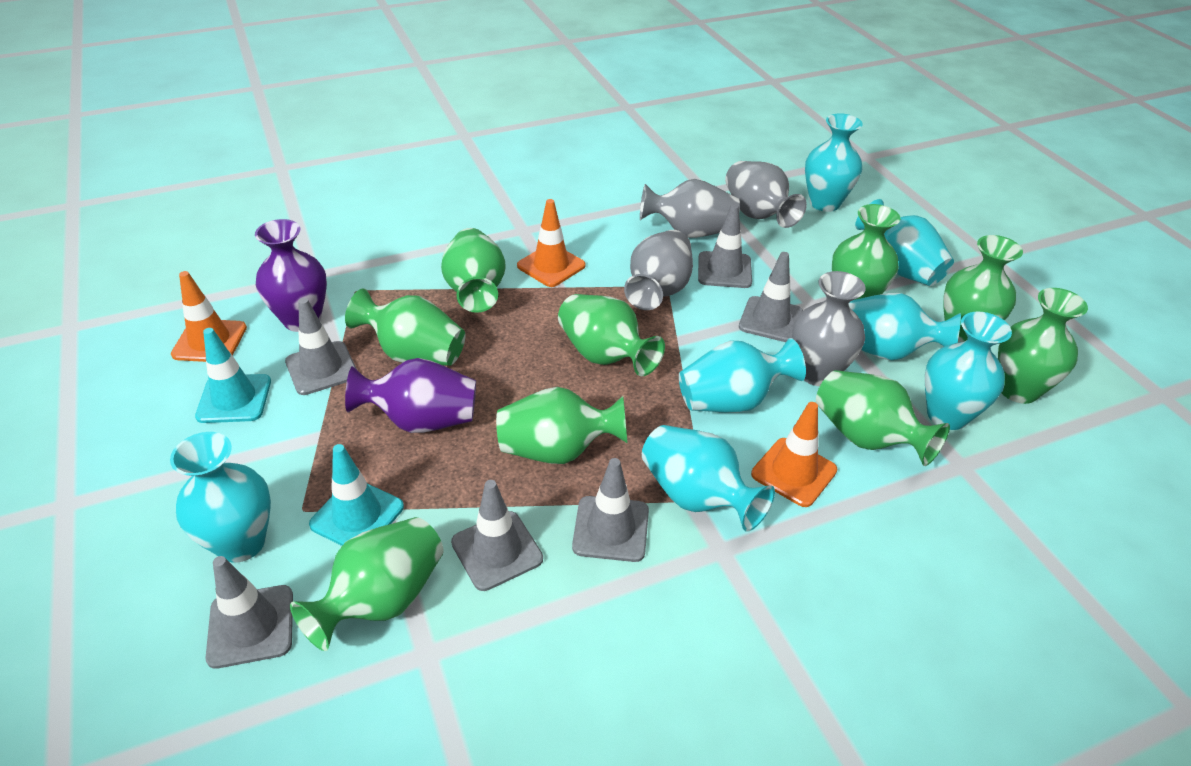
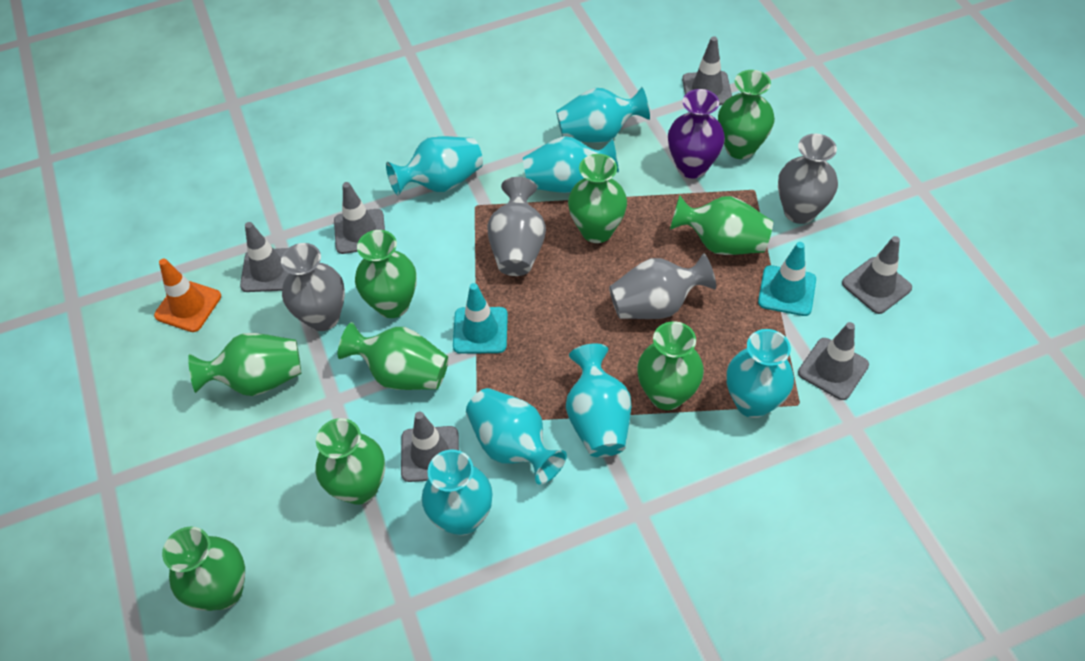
orange traffic cone: 3 -> 1
purple vase: 2 -> 1

